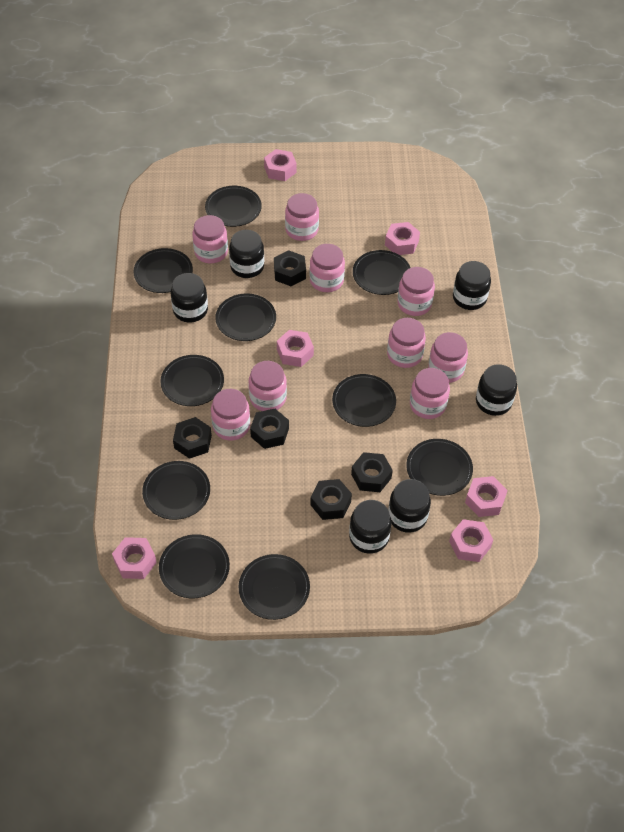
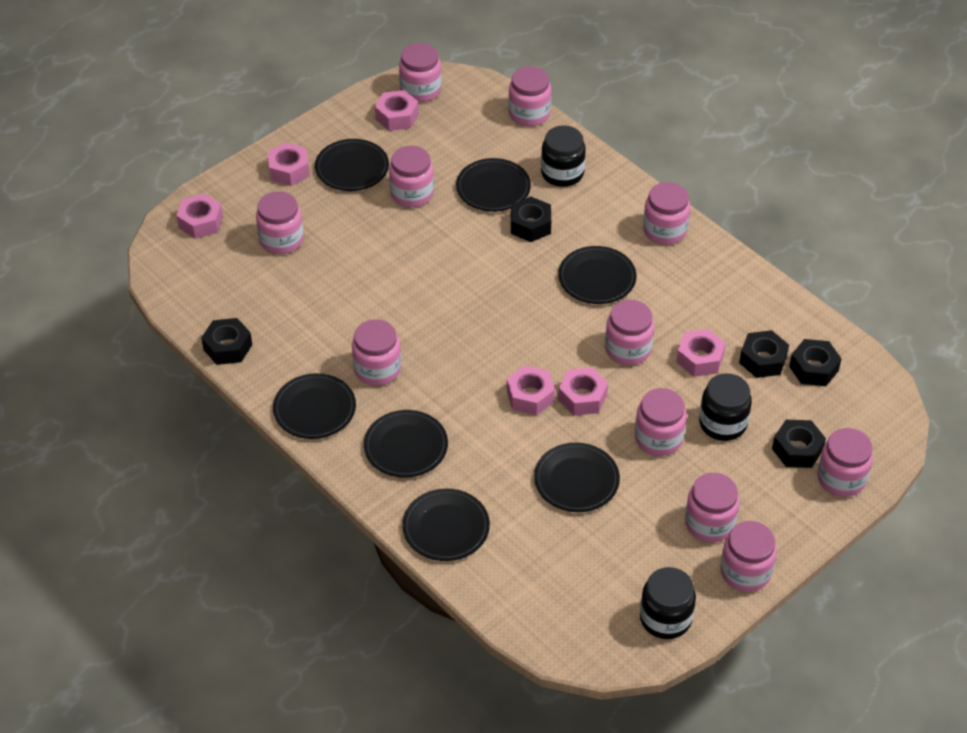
black jar: 6 -> 3
black plate: 10 -> 7
pink jar: 9 -> 11

